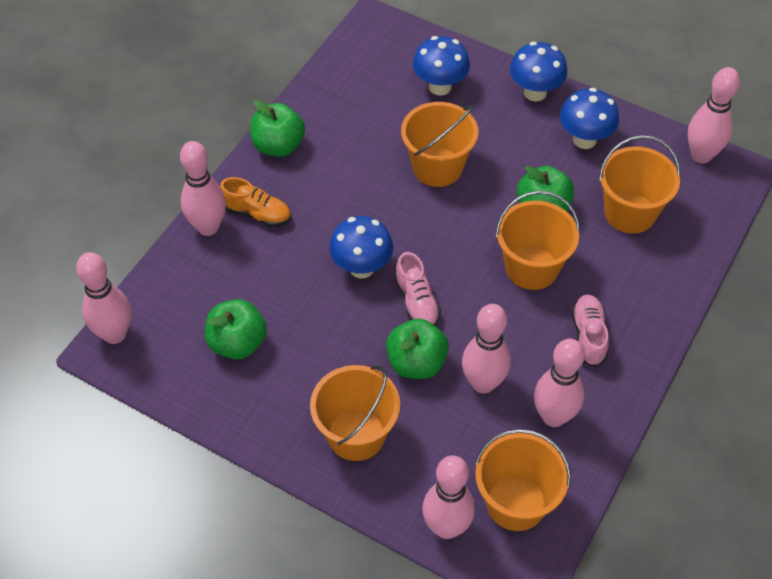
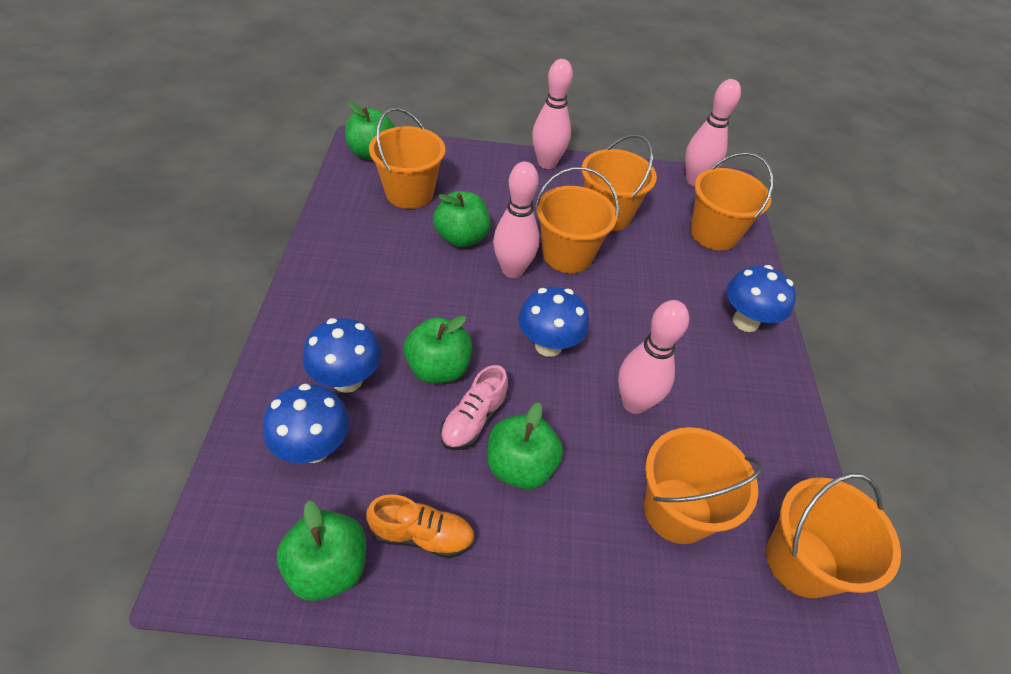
green apple: 4 -> 5
orange bucket: 5 -> 6
pink bowling pin: 6 -> 4
pink shoe: 2 -> 1

